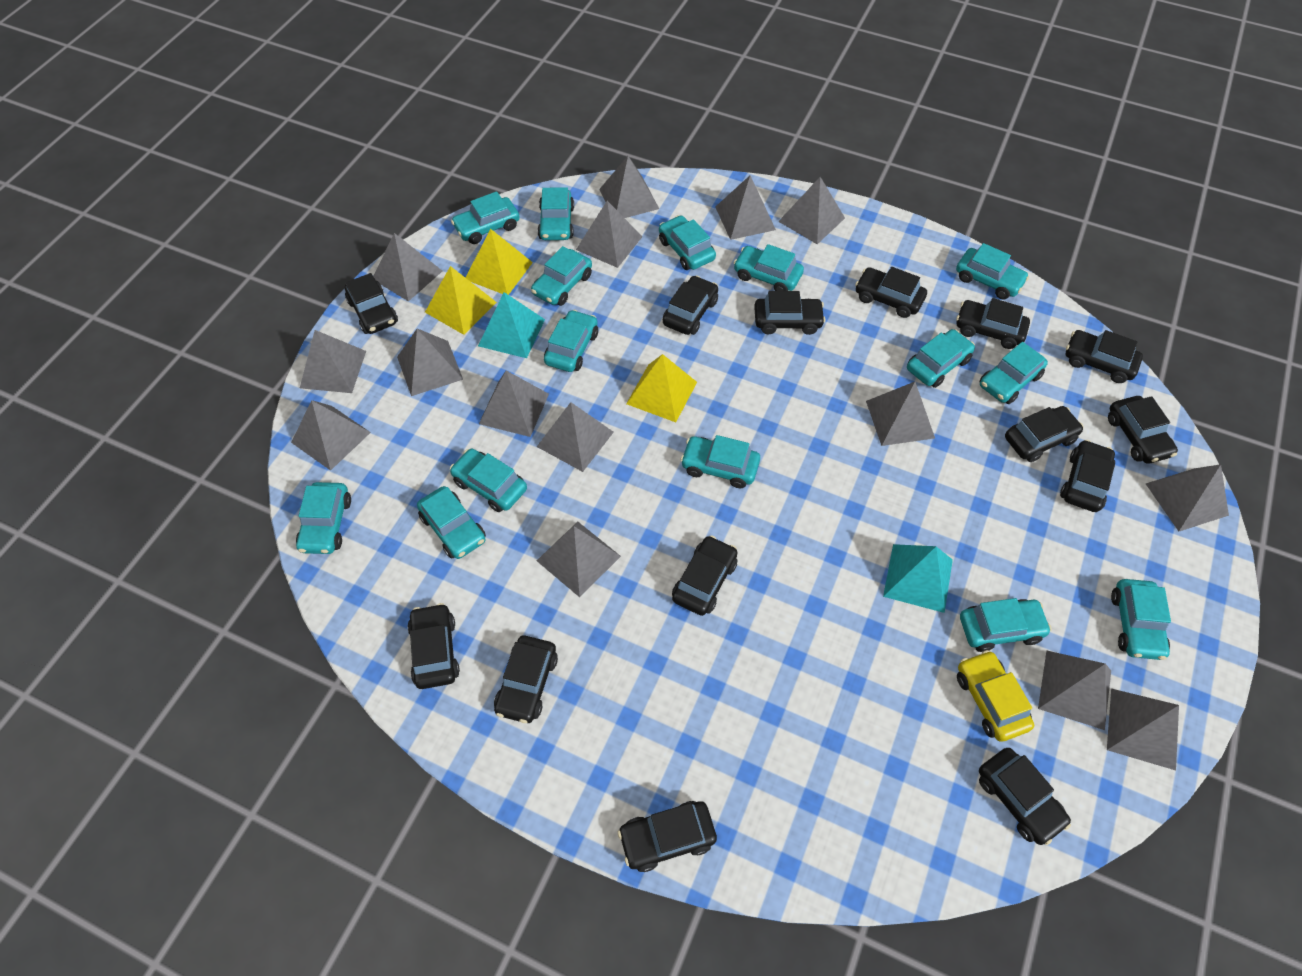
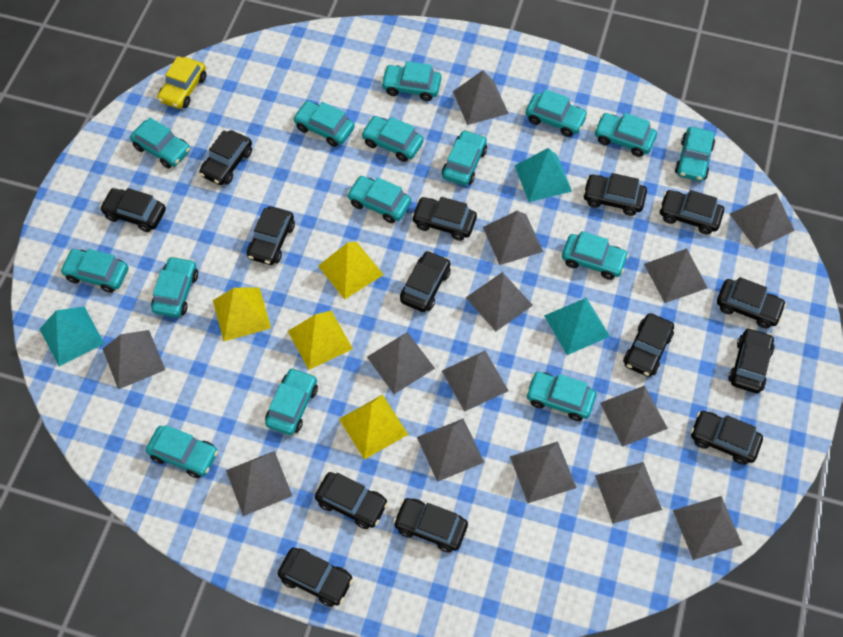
grey pyramid: 15 -> 14
turquoise pyramid: 2 -> 3
yellow pyramid: 3 -> 4

